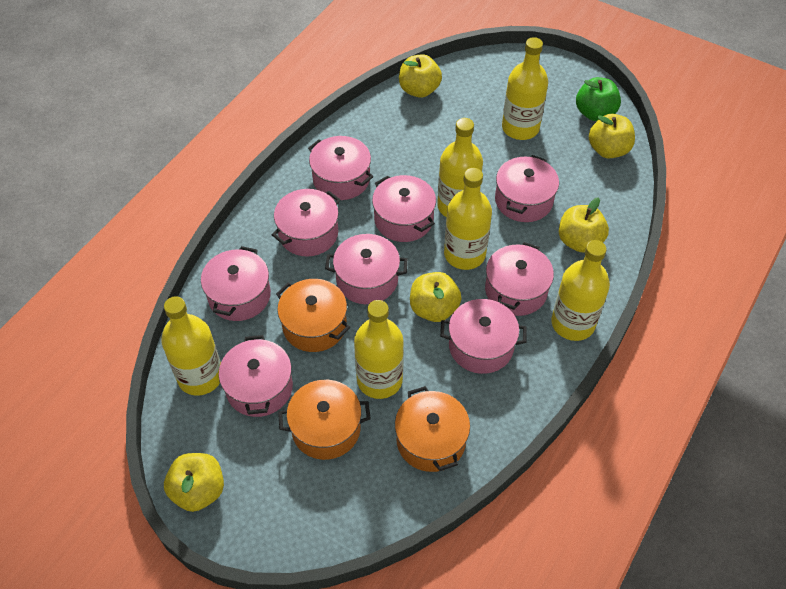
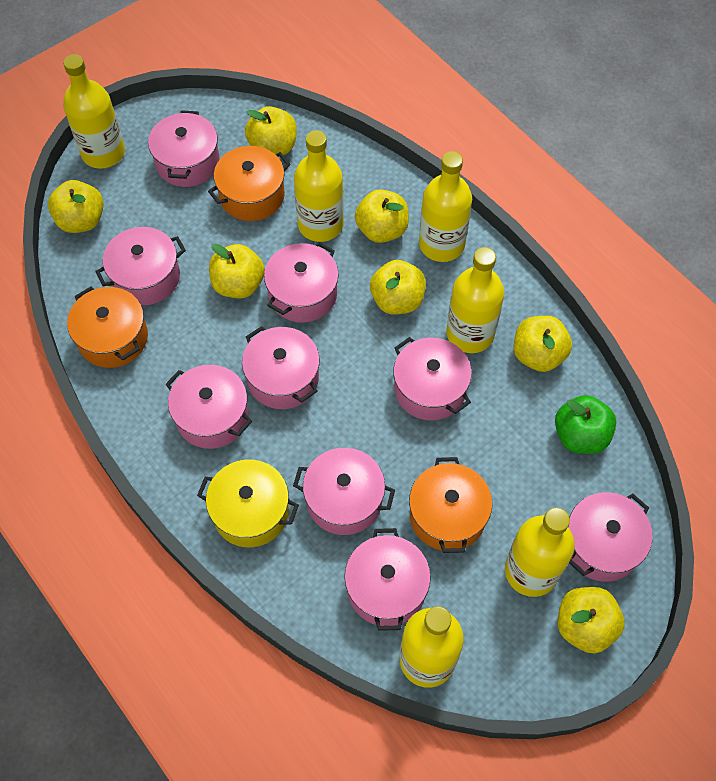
yellow apple: 5 -> 7
yellow pot: 0 -> 1

